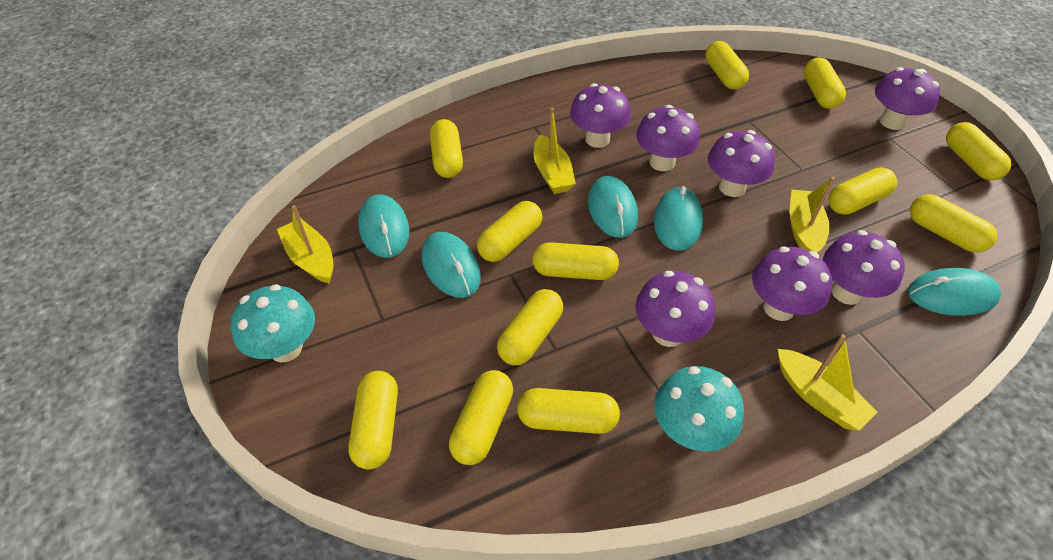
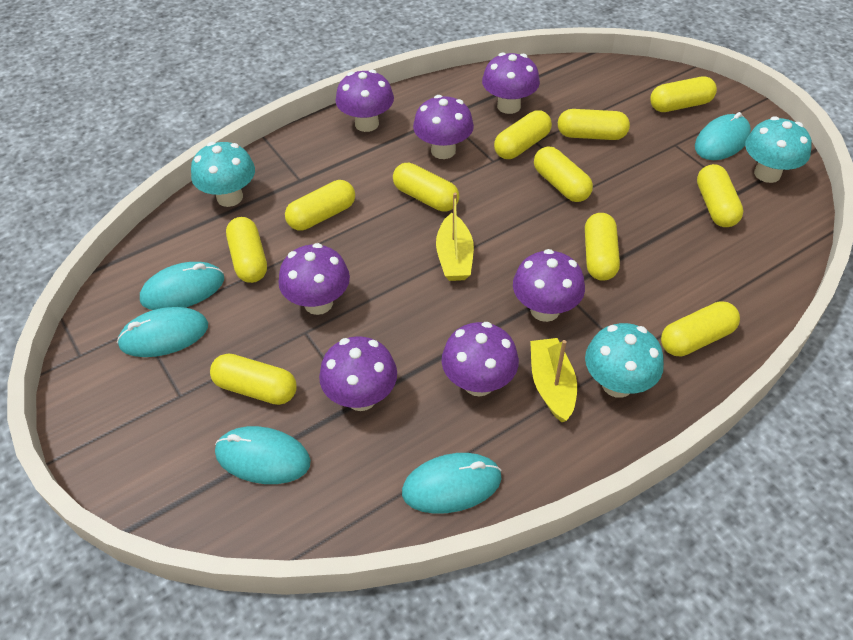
turquoise mushroom: 2 -> 3
yellow boat: 4 -> 2
yellow capsule: 12 -> 11

